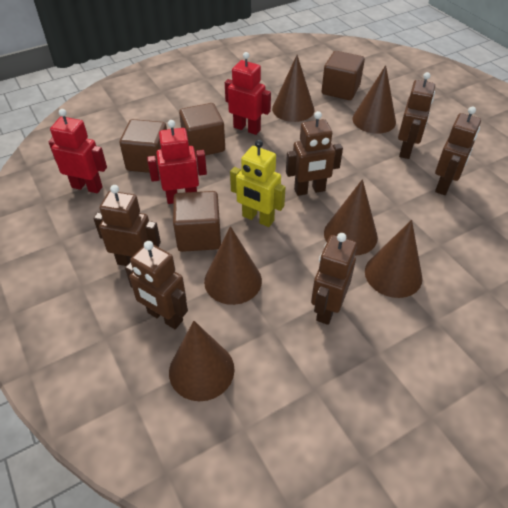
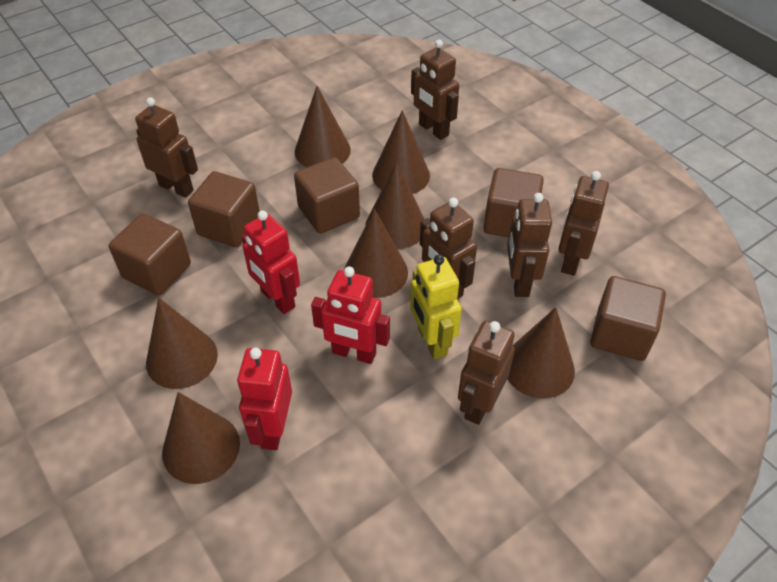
brown cone: 6 -> 7
brown cube: 4 -> 5

